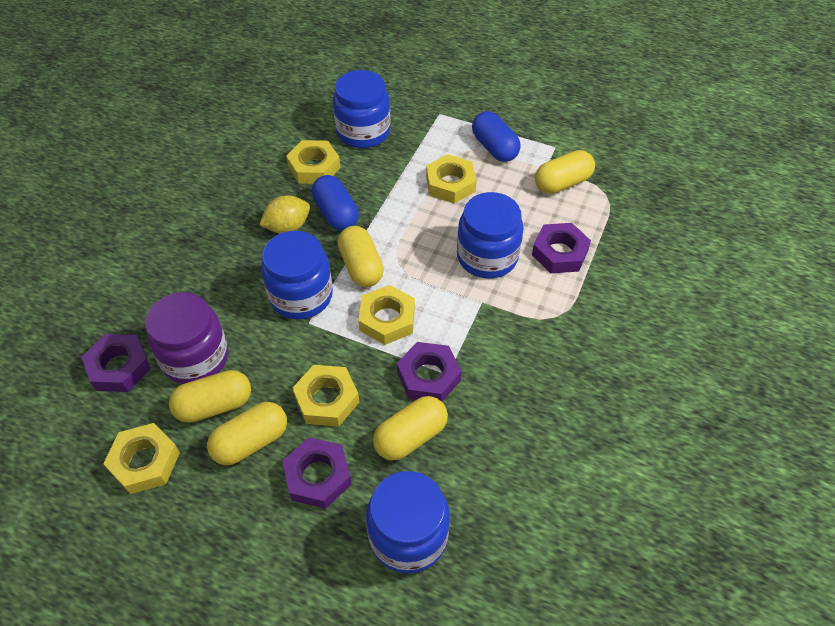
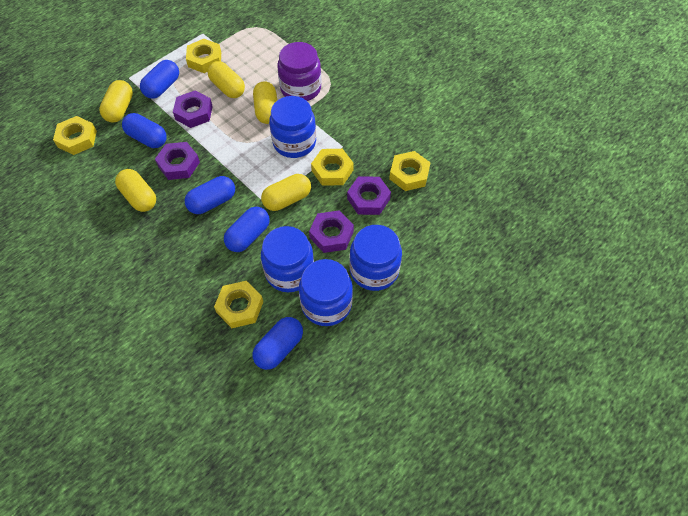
blue capsule: 2 -> 5
yellow lemon: 1 -> 0

